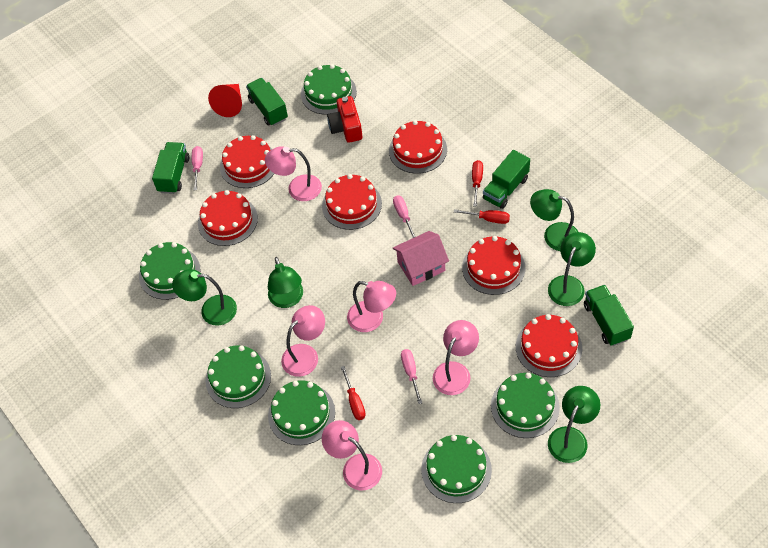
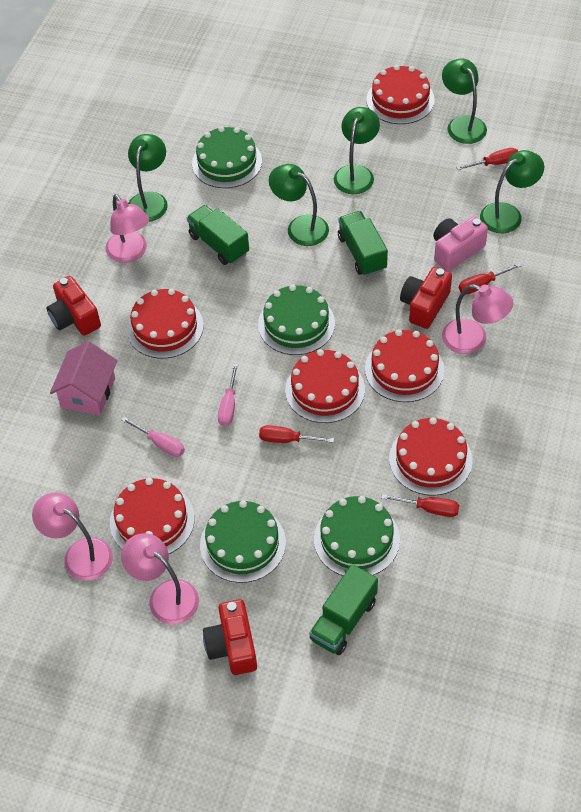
green cake: 6 -> 4
green truck: 4 -> 3
pink camera: 0 -> 1
pink lamp: 5 -> 4
pink screwdriver: 3 -> 2
red camera: 1 -> 3
red cone: 1 -> 0
red screwdriver: 3 -> 4

